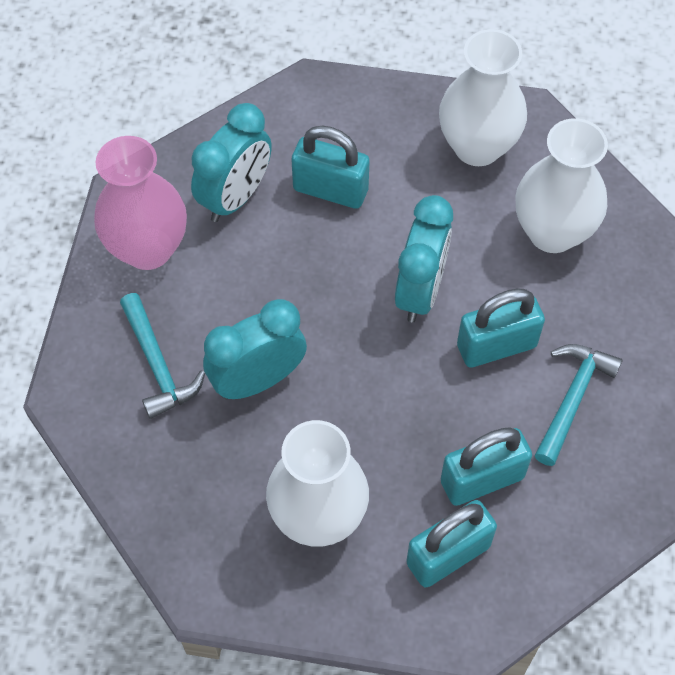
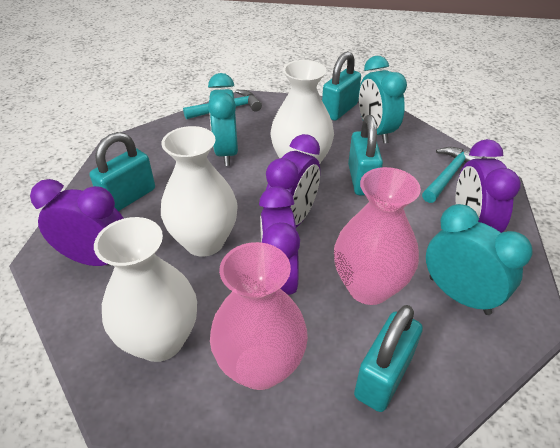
pink vase: 1 -> 2
purple clock: 0 -> 4

